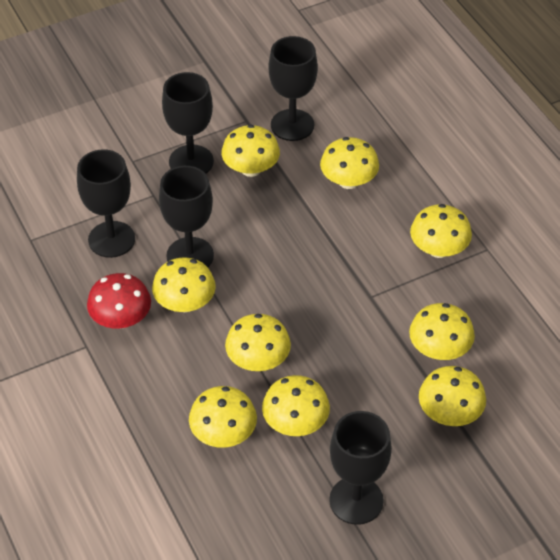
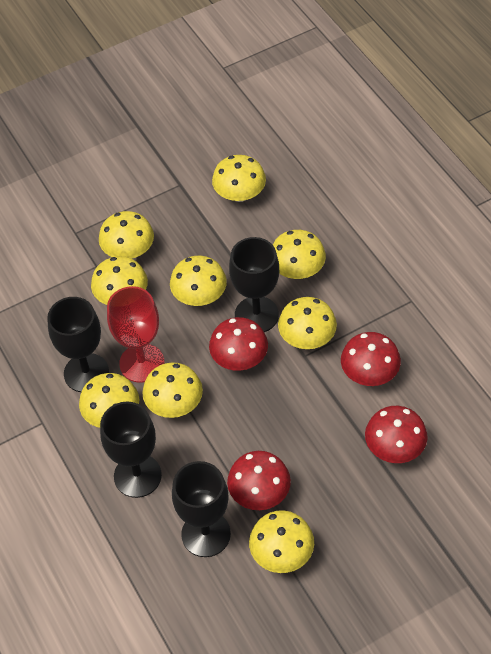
black goblet: 5 -> 4
red goblet: 0 -> 1
red mushroom: 1 -> 4

